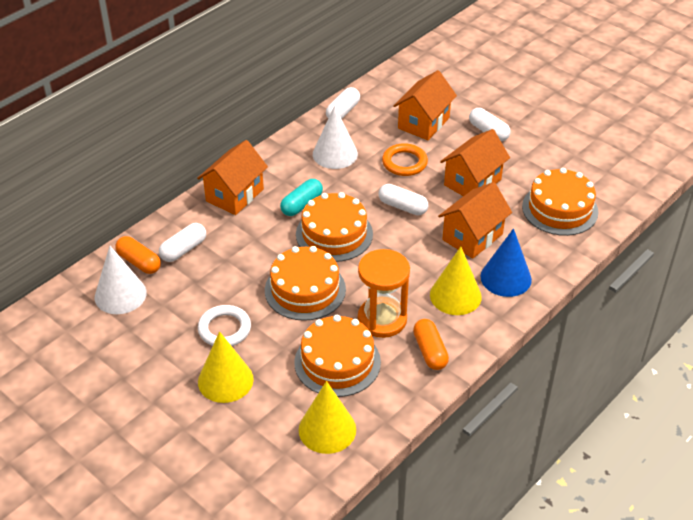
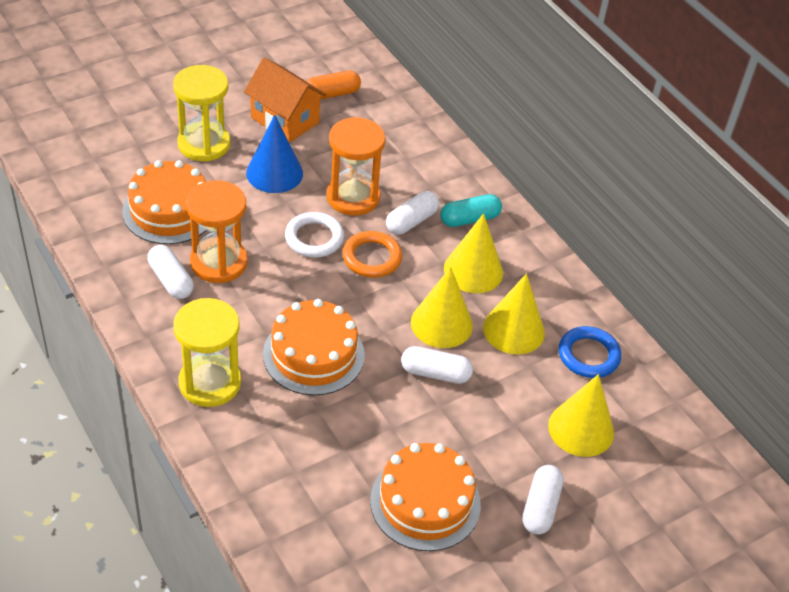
blue ring: 0 -> 1
orange cake: 4 -> 3
orange capsule: 2 -> 1
orange hourglass: 1 -> 2
orange house: 4 -> 1
white cone: 2 -> 0
yellow cone: 3 -> 4
yellow hourglass: 0 -> 2

